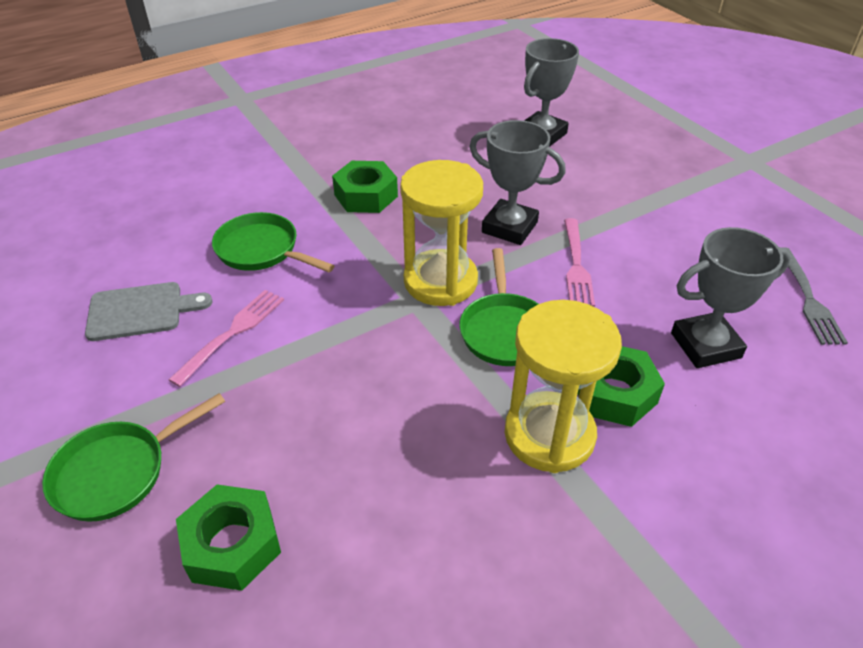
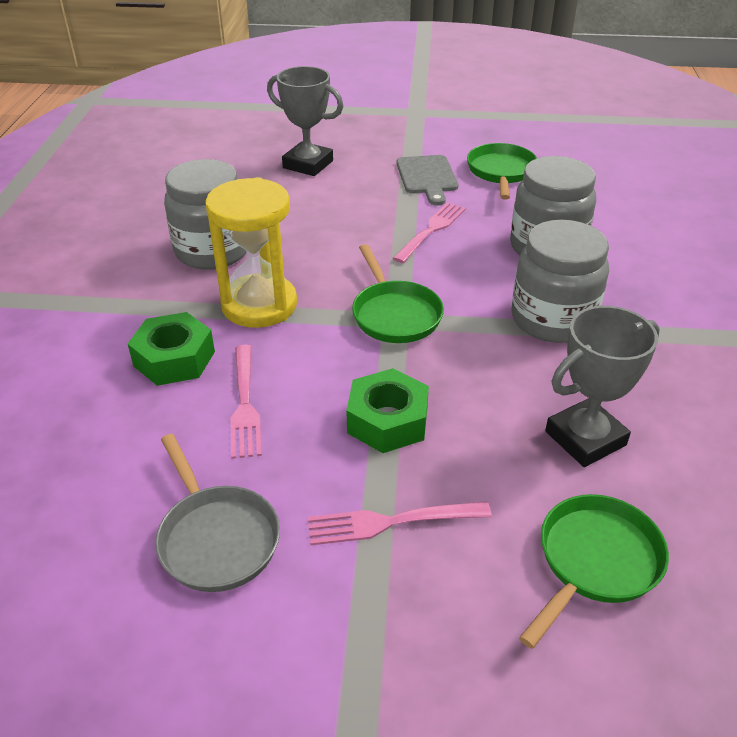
green nut: 3 -> 2
grey fork: 1 -> 0
grey jar: 0 -> 3
grey pan: 0 -> 1
grey trophy: 3 -> 2
pink fork: 2 -> 3
yellow hourglass: 2 -> 1

